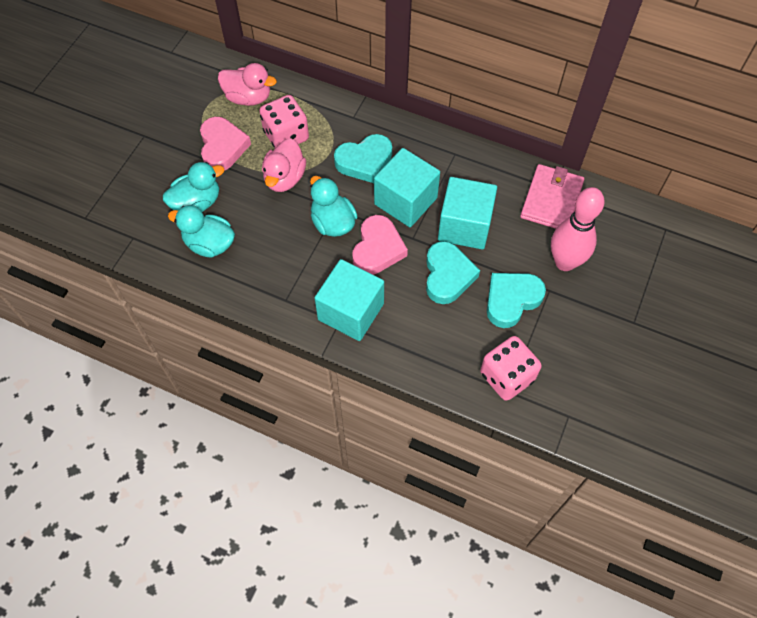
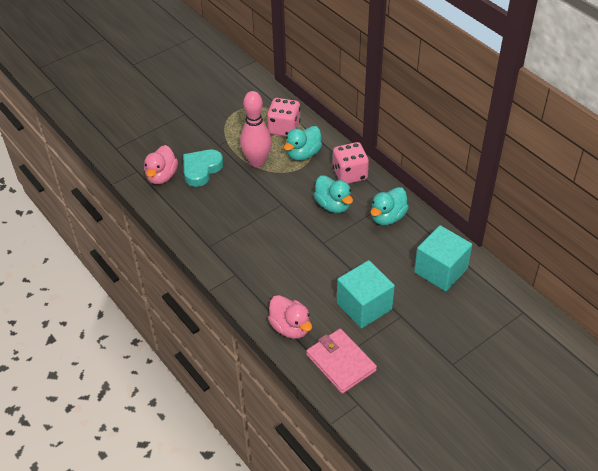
pink heart: 2 -> 0
turquoise cube: 3 -> 2
turquoise heart: 3 -> 1

